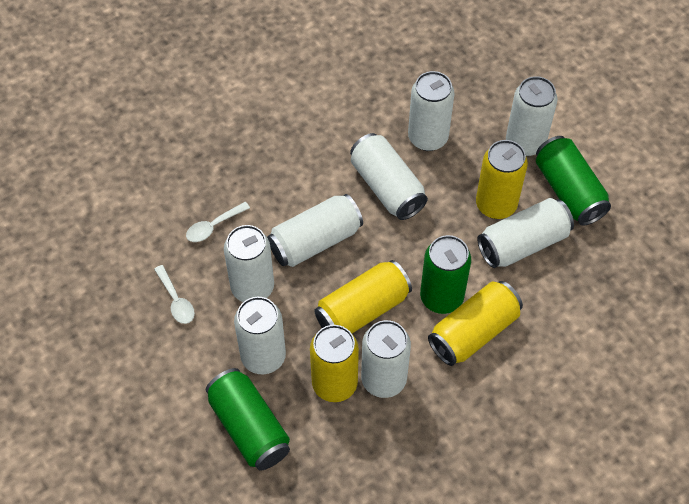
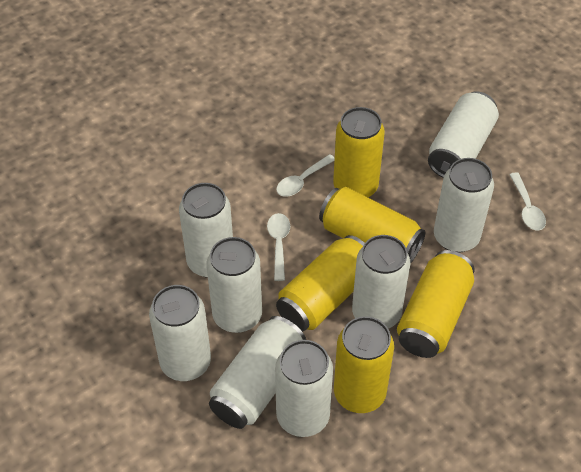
green can: 3 -> 0
white spoon: 2 -> 3
yellow can: 4 -> 5

